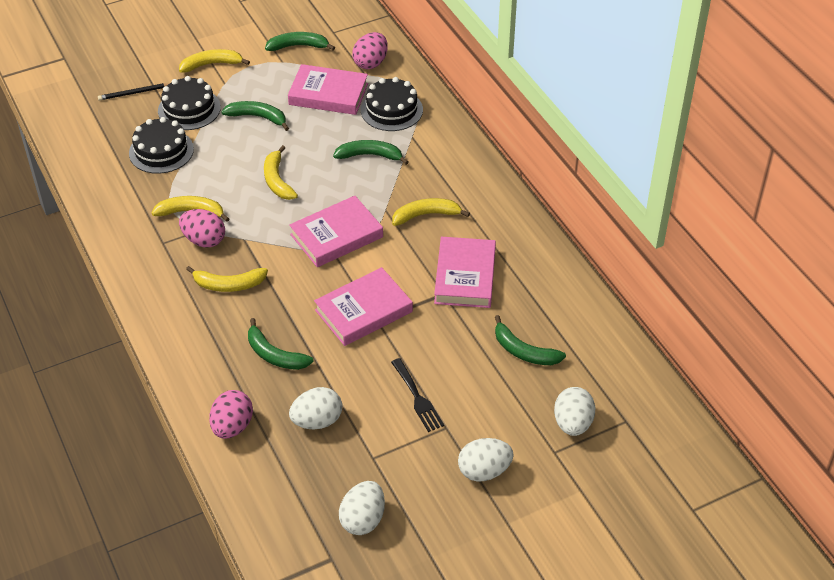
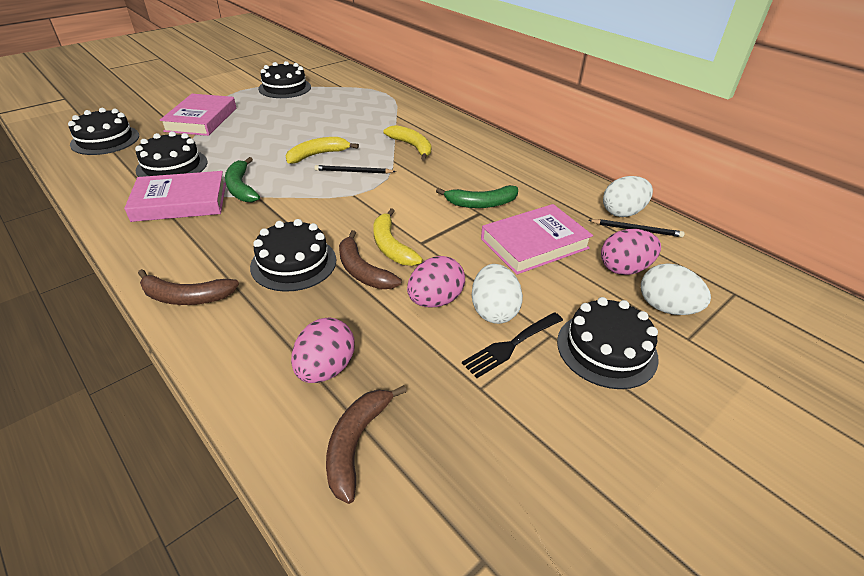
black cake: 3 -> 5
black pencil: 1 -> 2
brown banana: 0 -> 3
green banana: 5 -> 2
pink book: 4 -> 3
white egg: 4 -> 3
yellow banana: 5 -> 3

